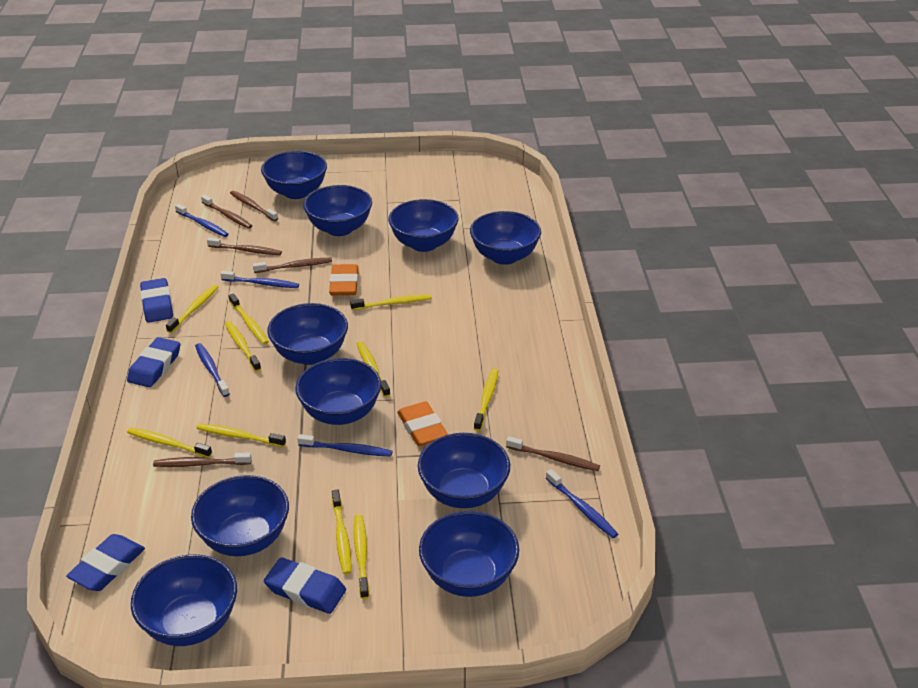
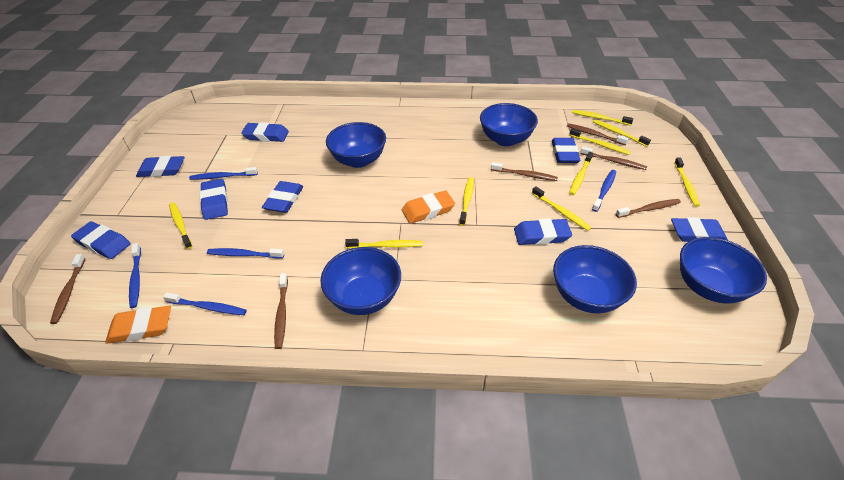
blue bowl: 10 -> 5
blue eraser: 4 -> 8
yellow toothbrush: 10 -> 9

